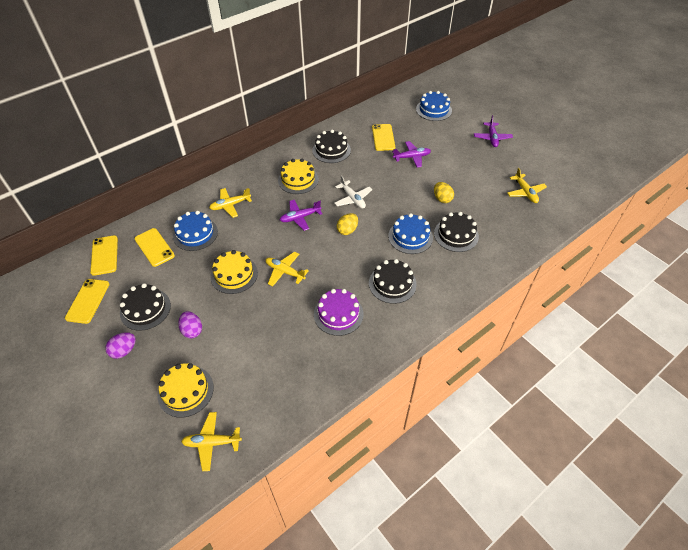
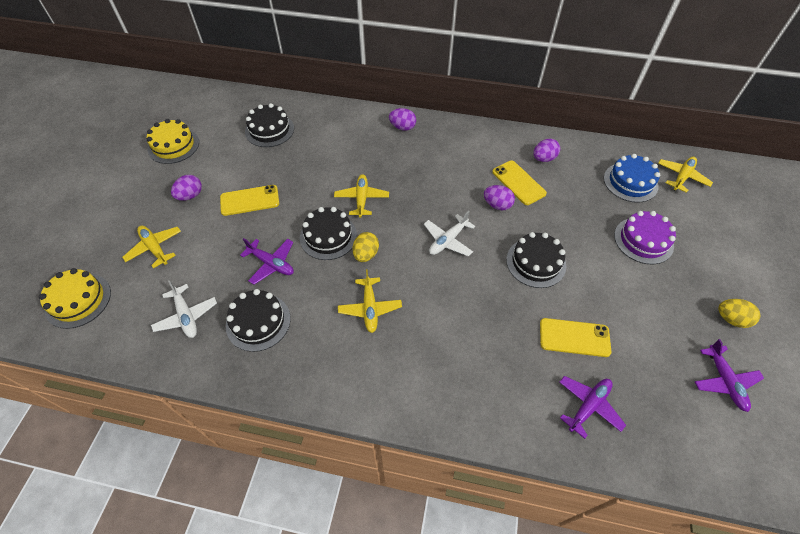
blue cake: 3 -> 1
purple egg: 2 -> 4
white plane: 1 -> 2
yellow cake: 3 -> 2
yellow phone: 4 -> 3

